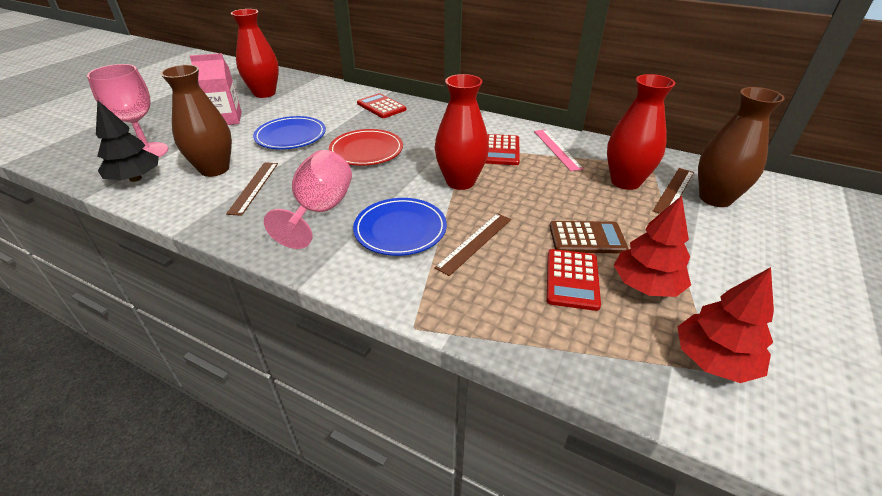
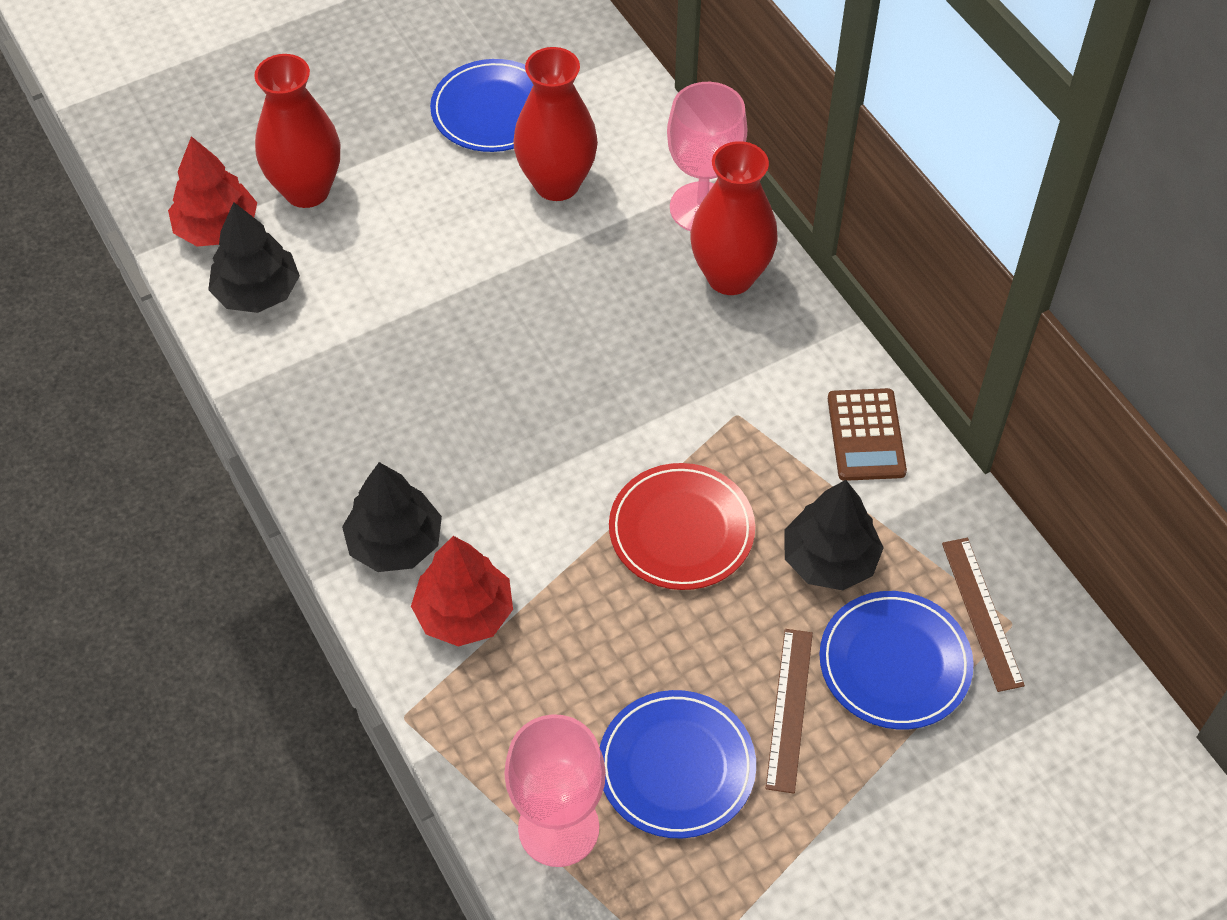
black tree: 1 -> 3
blue plate: 2 -> 3
brown ruler: 3 -> 2
brown vase: 2 -> 0
pink carton: 1 -> 0
pink ruler: 1 -> 0
red calculator: 3 -> 0

